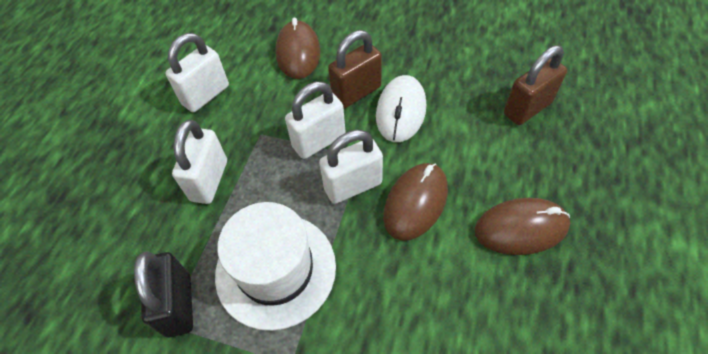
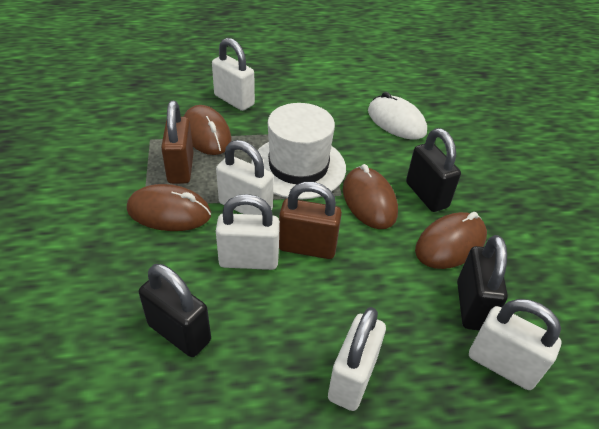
black padlock: 1 -> 3
brown mouse: 3 -> 4
white padlock: 4 -> 5

